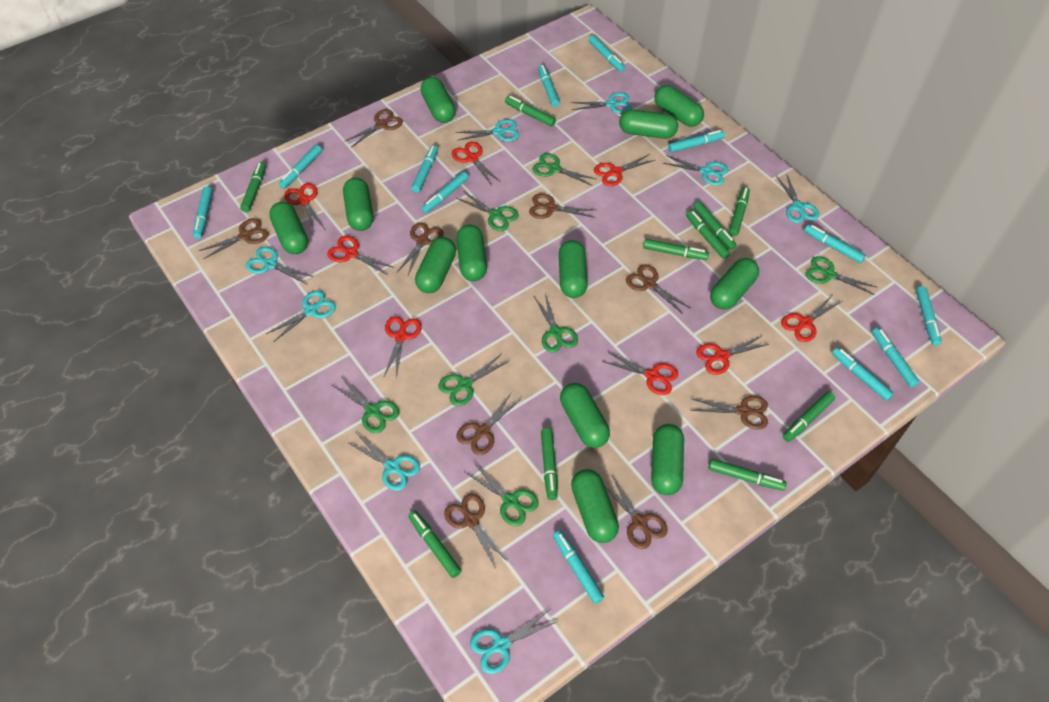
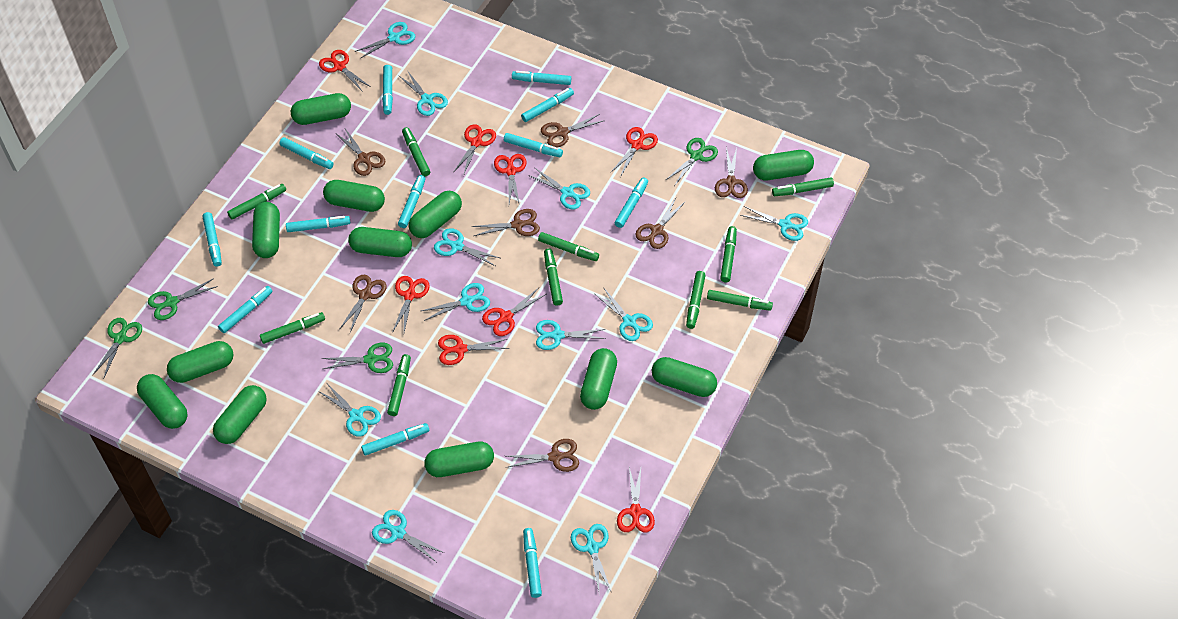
brown scissors: 9 -> 7
green scissors: 7 -> 4
turquoise scissors: 8 -> 11

